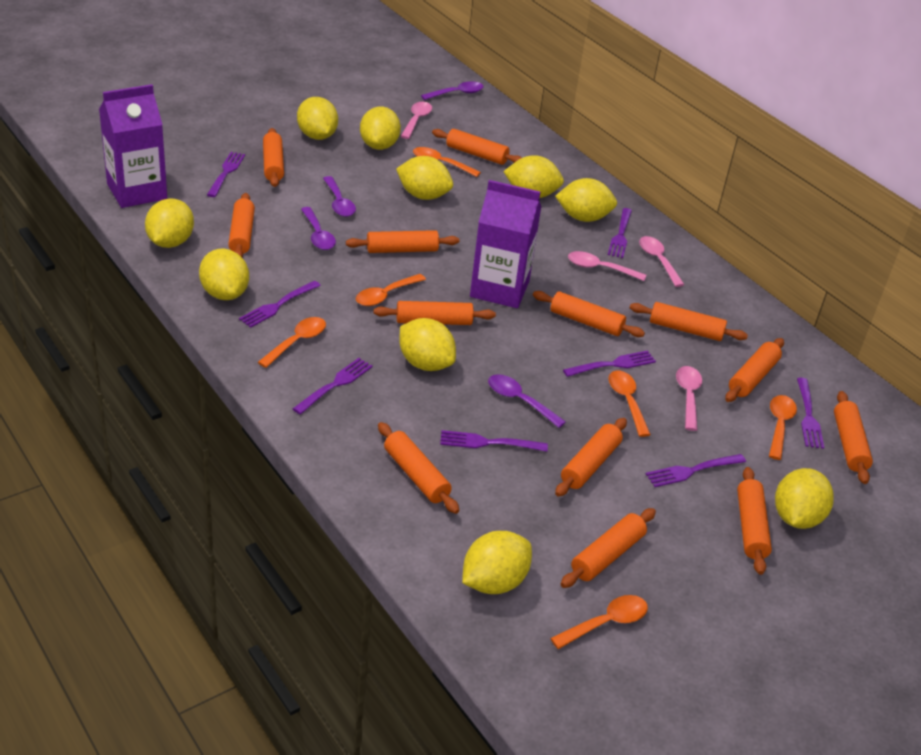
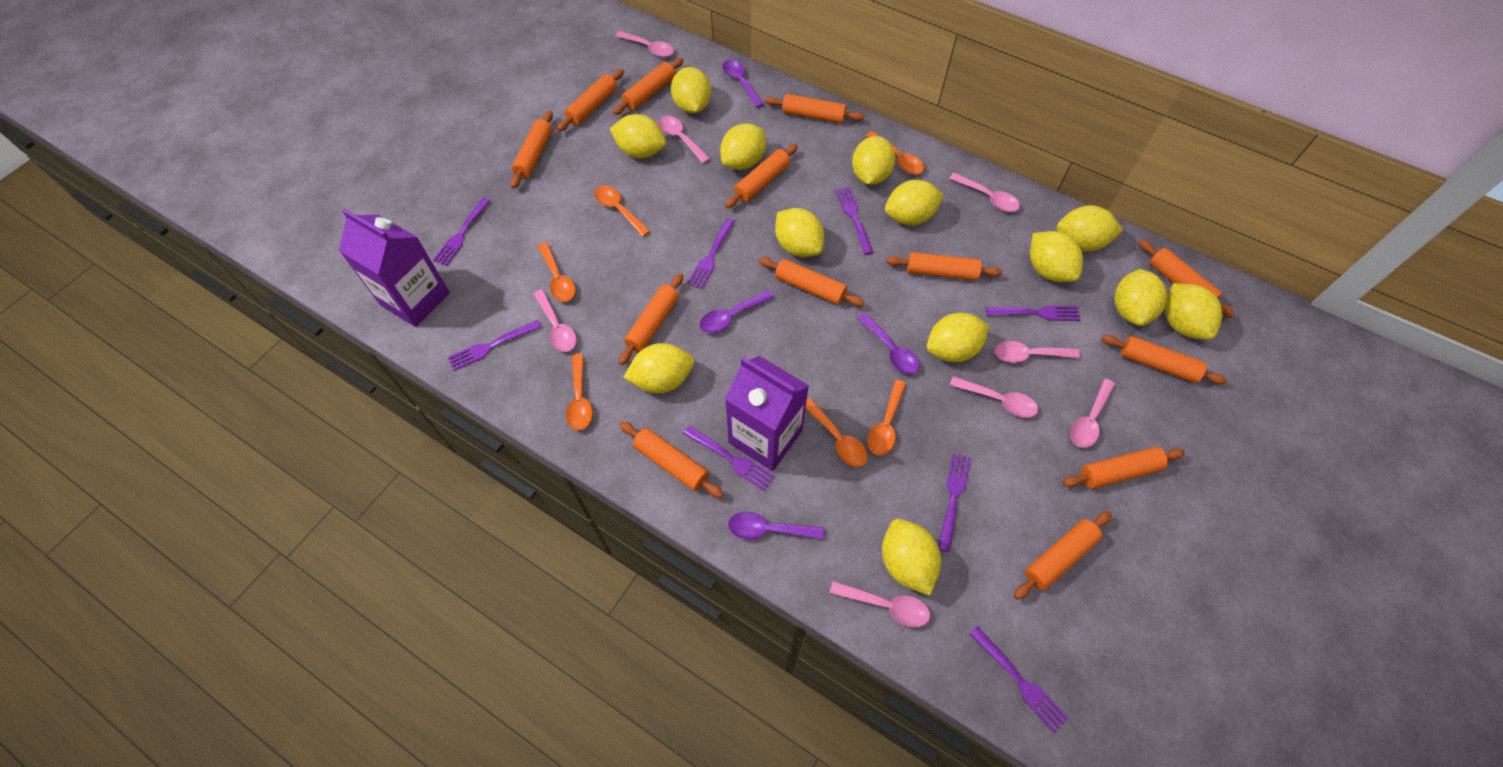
pink spoon: 4 -> 8
yellow lemon: 10 -> 13

